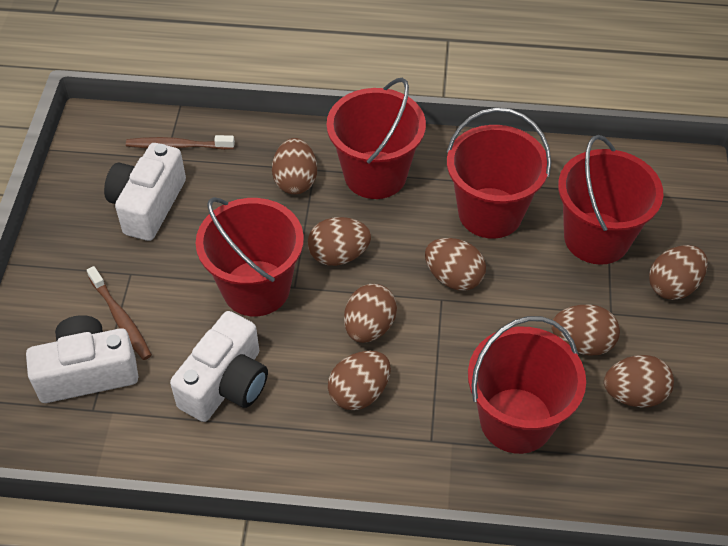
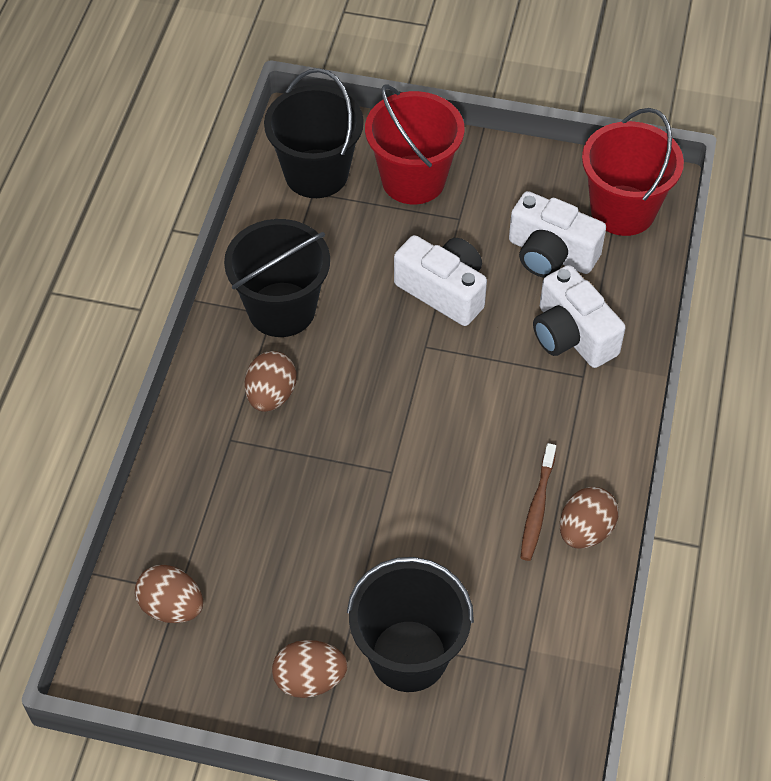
black bucket: 0 -> 3
brown egg: 8 -> 4
brown toothbrush: 2 -> 1
red bucket: 5 -> 2

